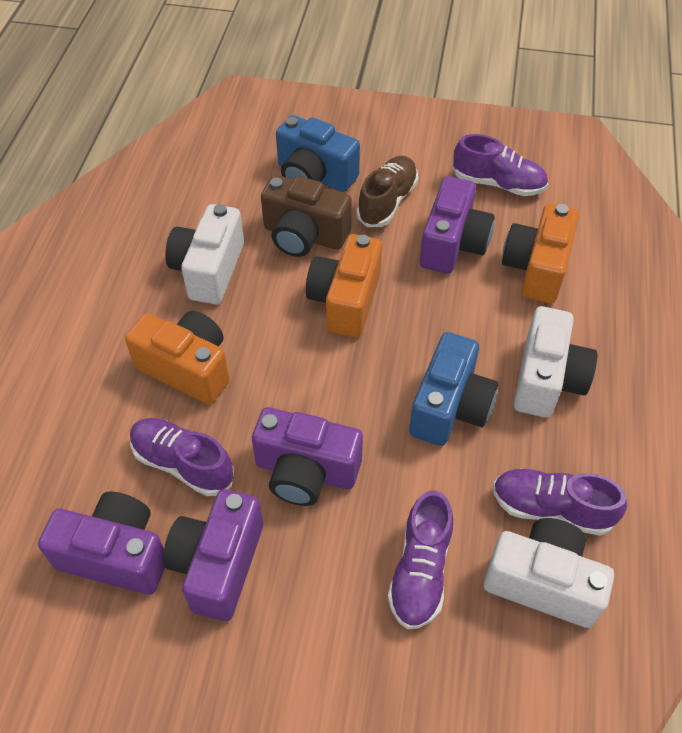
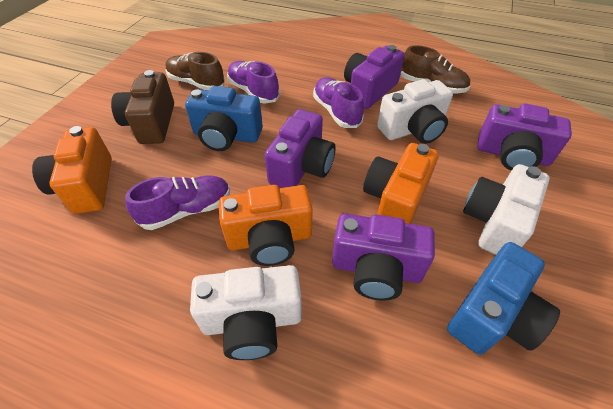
brown shoe: 1 -> 2
purple shoe: 4 -> 3

